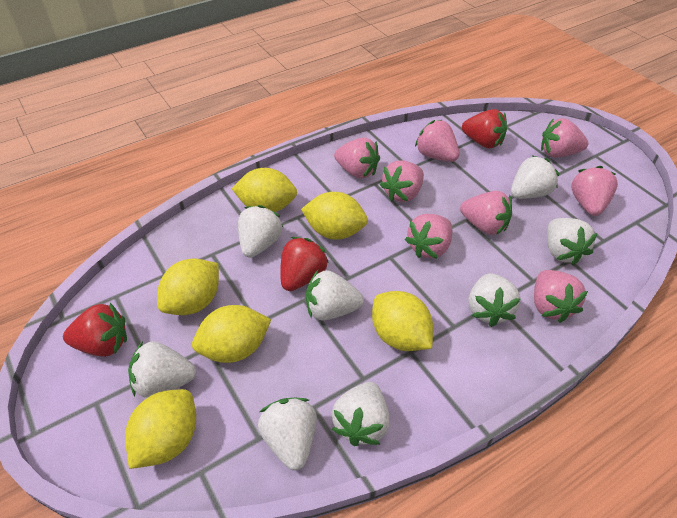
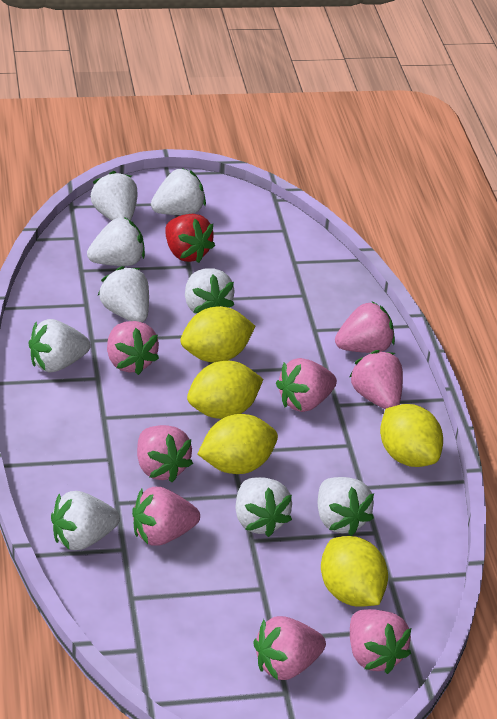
red strawberry: 3 -> 1
white strawberry: 8 -> 9
yellow lemon: 6 -> 5

